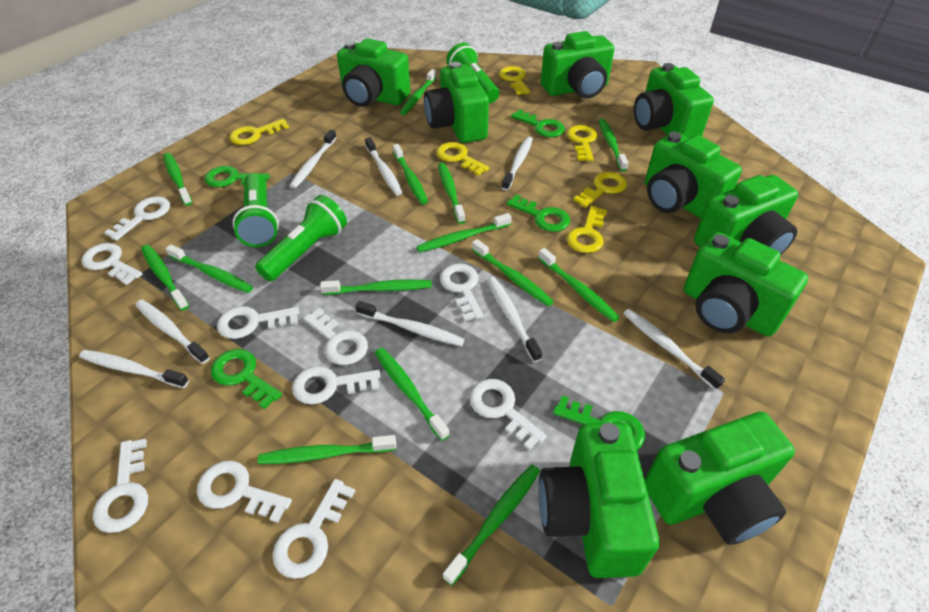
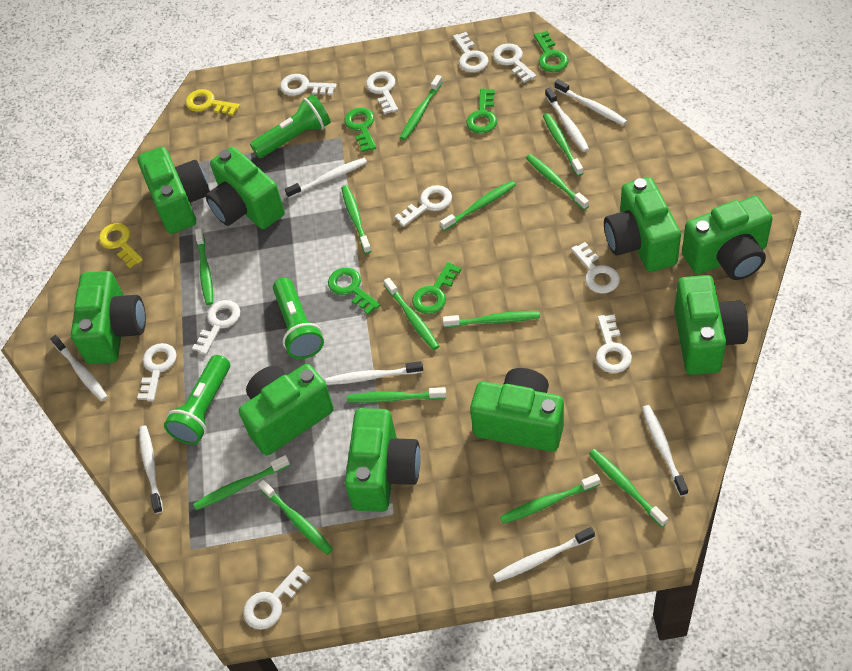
green toothbrush: 14 -> 13
yellow key: 6 -> 2

